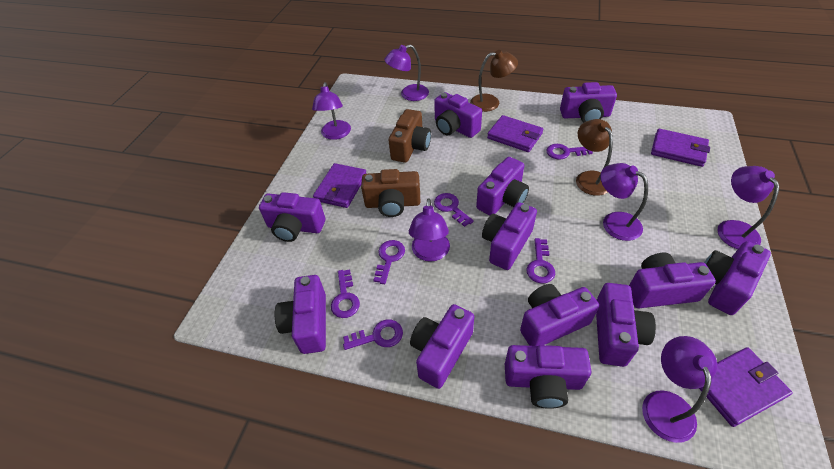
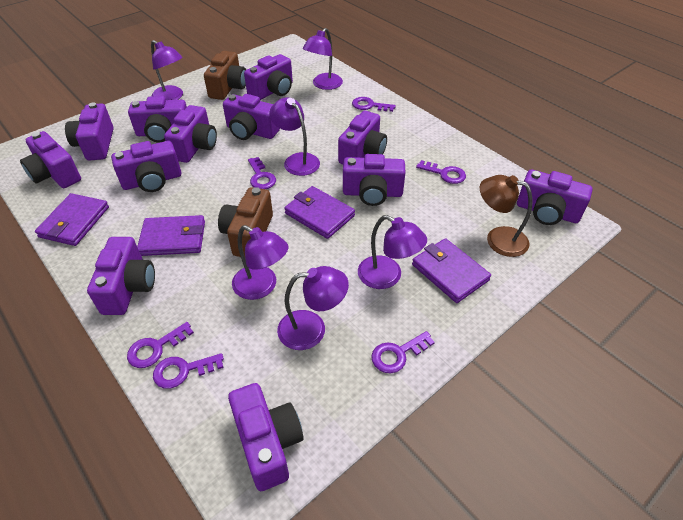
brown lamp: 2 -> 1

